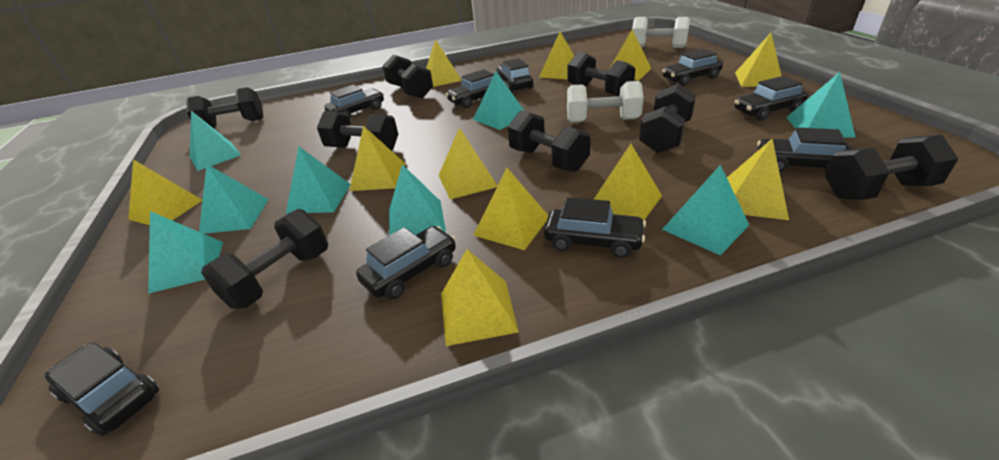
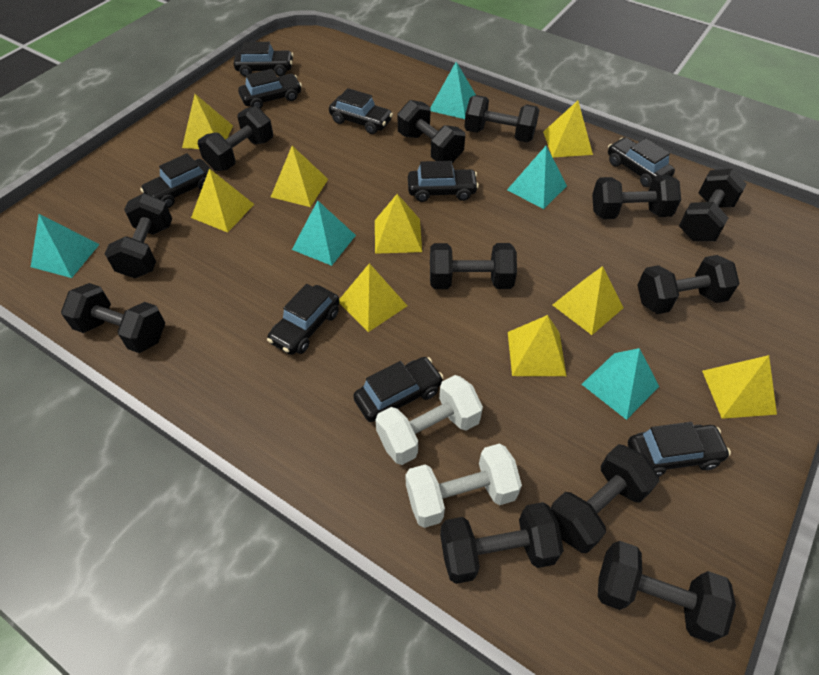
black dumbbell: 8 -> 12
turquoise pyramid: 8 -> 5
yellow pyramid: 11 -> 9

